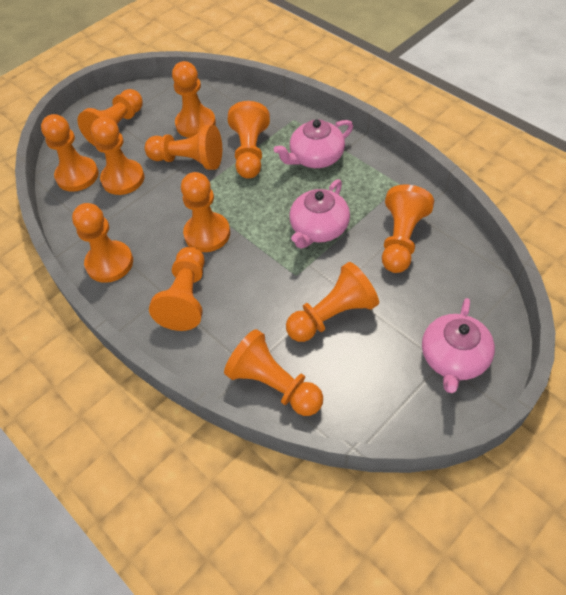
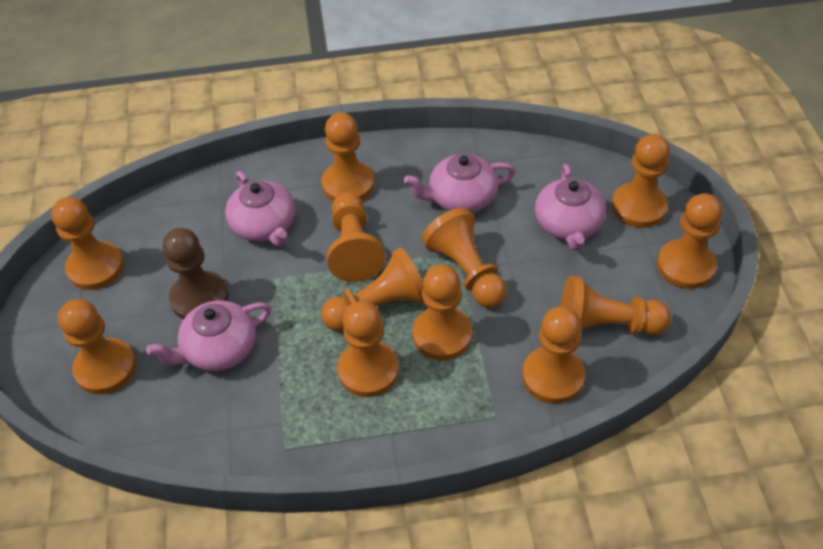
brown pawn: 0 -> 1
pink teapot: 3 -> 4

